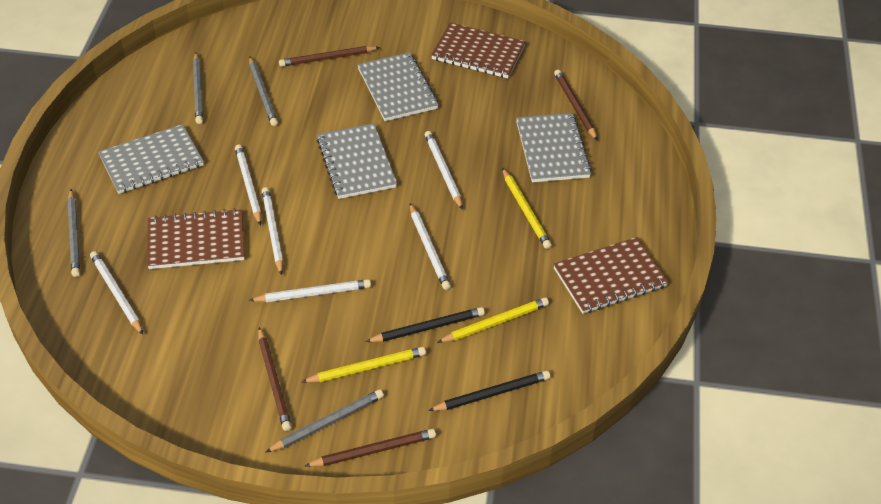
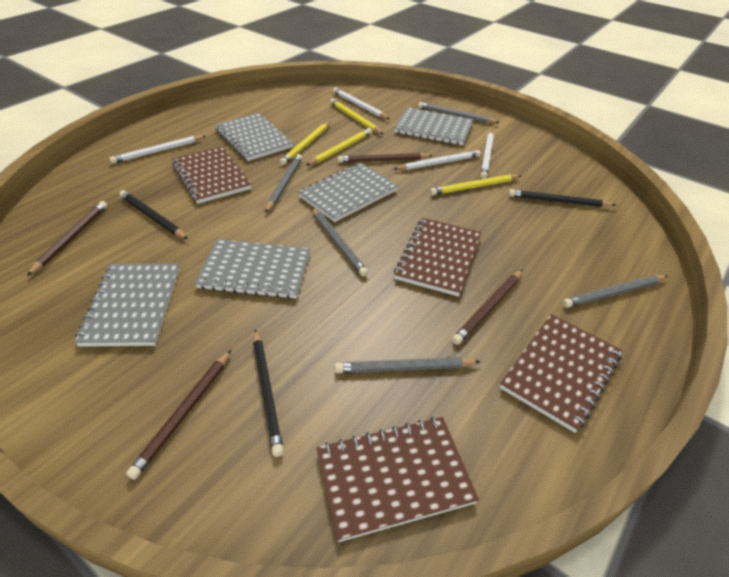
black pencil: 2 -> 3
brown notebook: 3 -> 4
grey notebook: 4 -> 5
grey pencil: 4 -> 5
white pencil: 6 -> 4
yellow pencil: 3 -> 4

